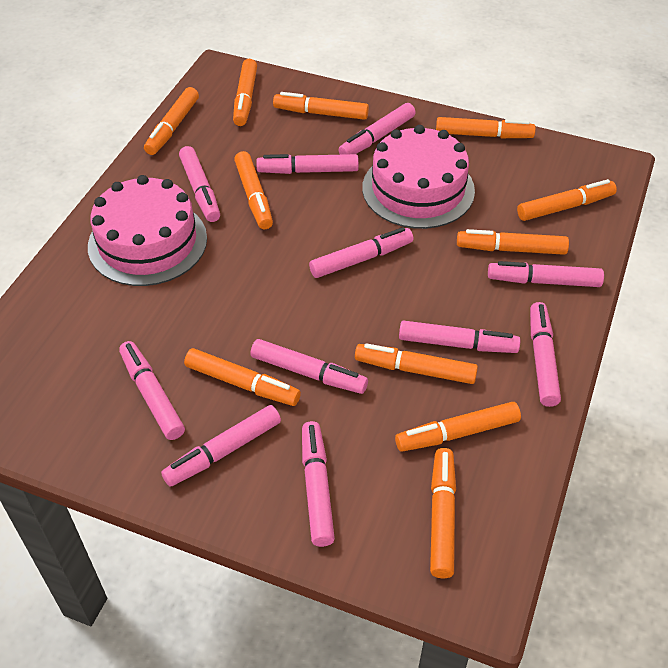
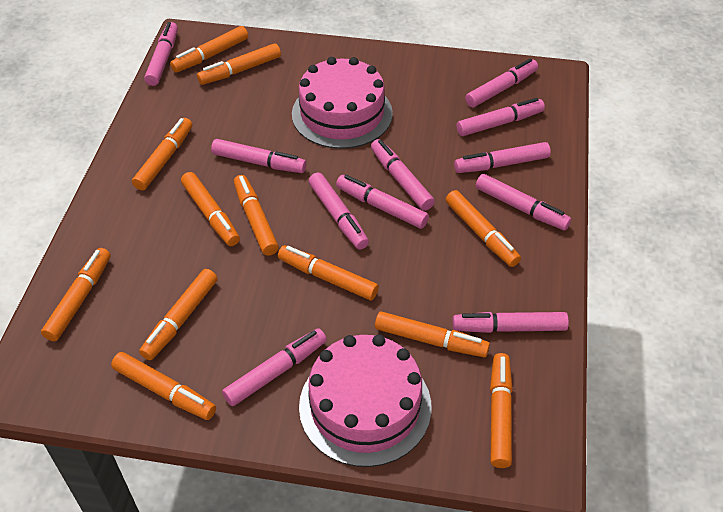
orange marker: 11 -> 12

